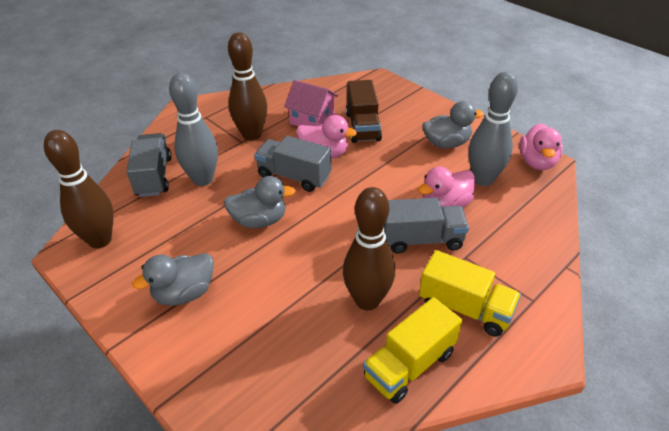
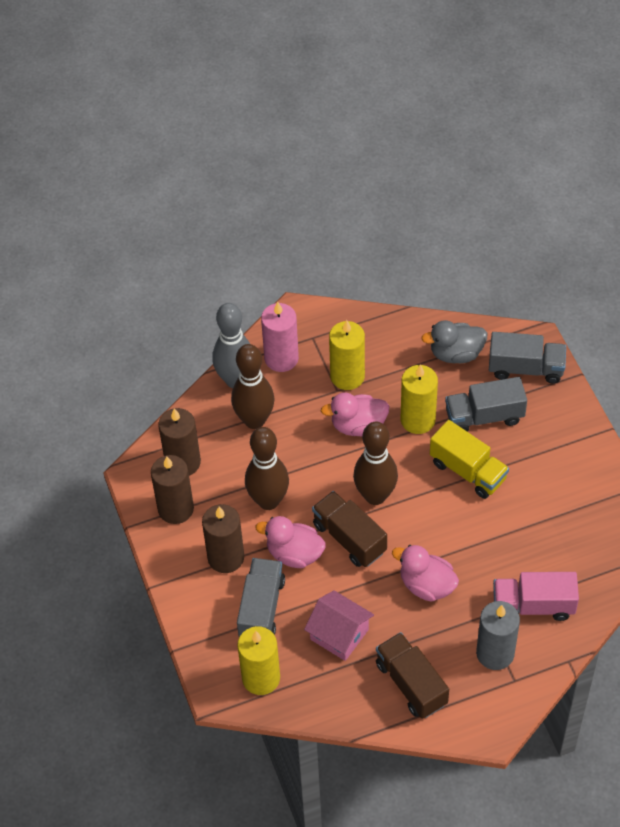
brown candle: 0 -> 3
brown truck: 1 -> 2
grey bowling pin: 2 -> 1
grey candle: 0 -> 1
grey duck: 3 -> 1
pink candle: 0 -> 1
pink truck: 0 -> 1
yellow candle: 0 -> 3
yellow truck: 2 -> 1

